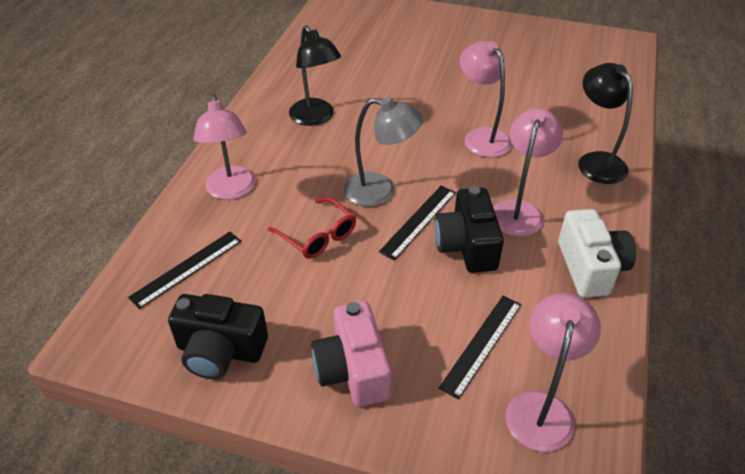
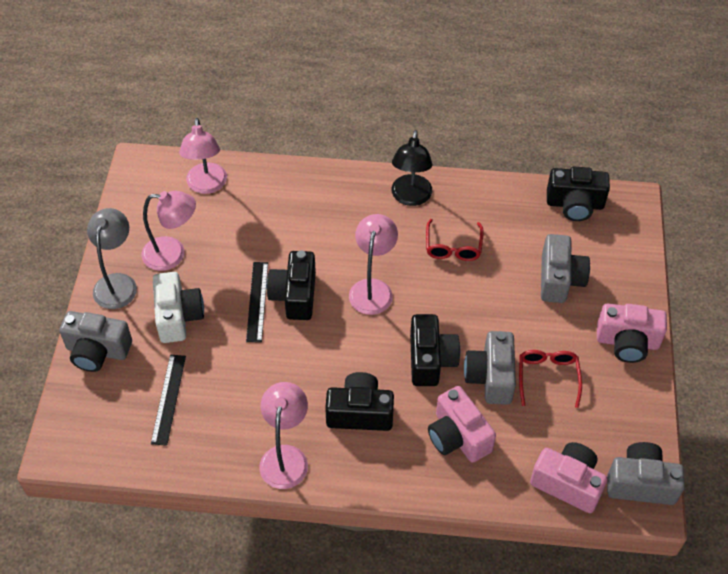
black camera: 2 -> 4
black lamp: 2 -> 1
black ruler: 3 -> 2
grey camera: 0 -> 4
pink camera: 1 -> 3
red glasses: 1 -> 2

